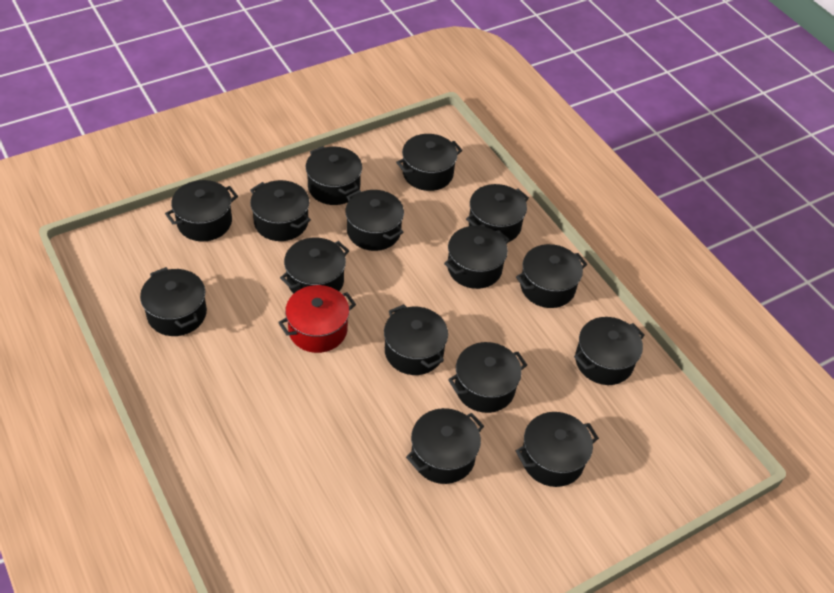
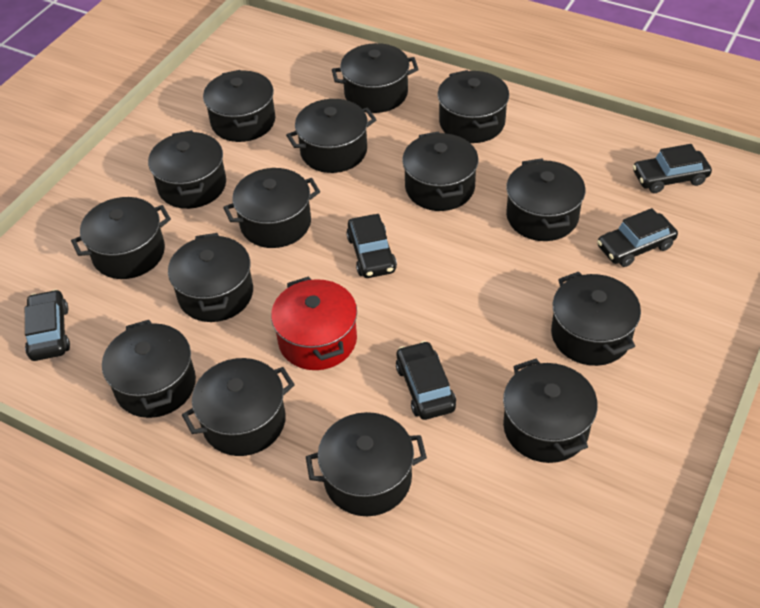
black car: 0 -> 5

